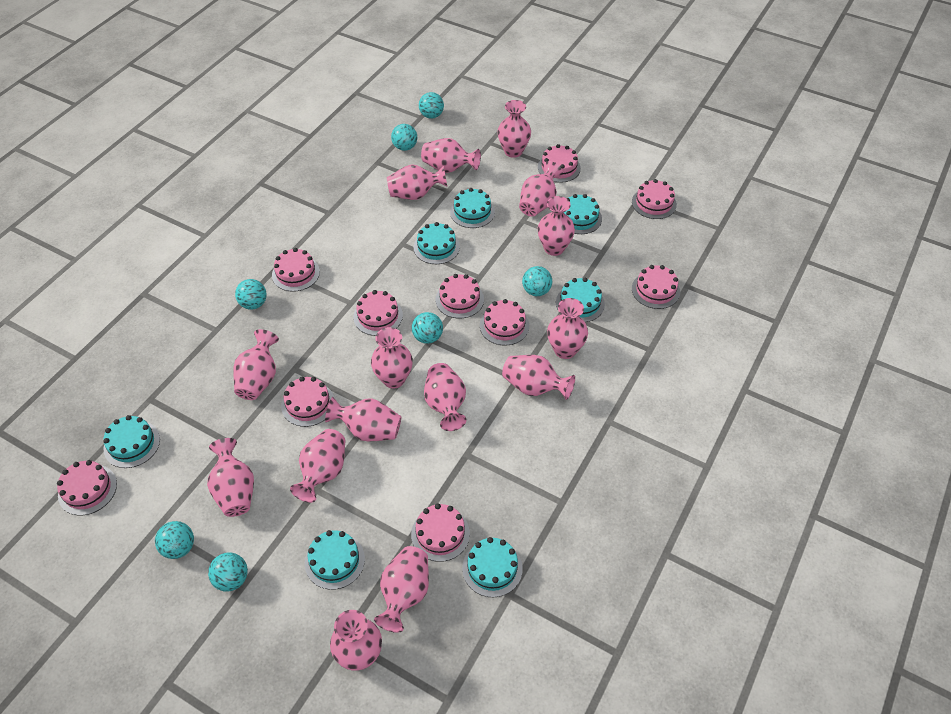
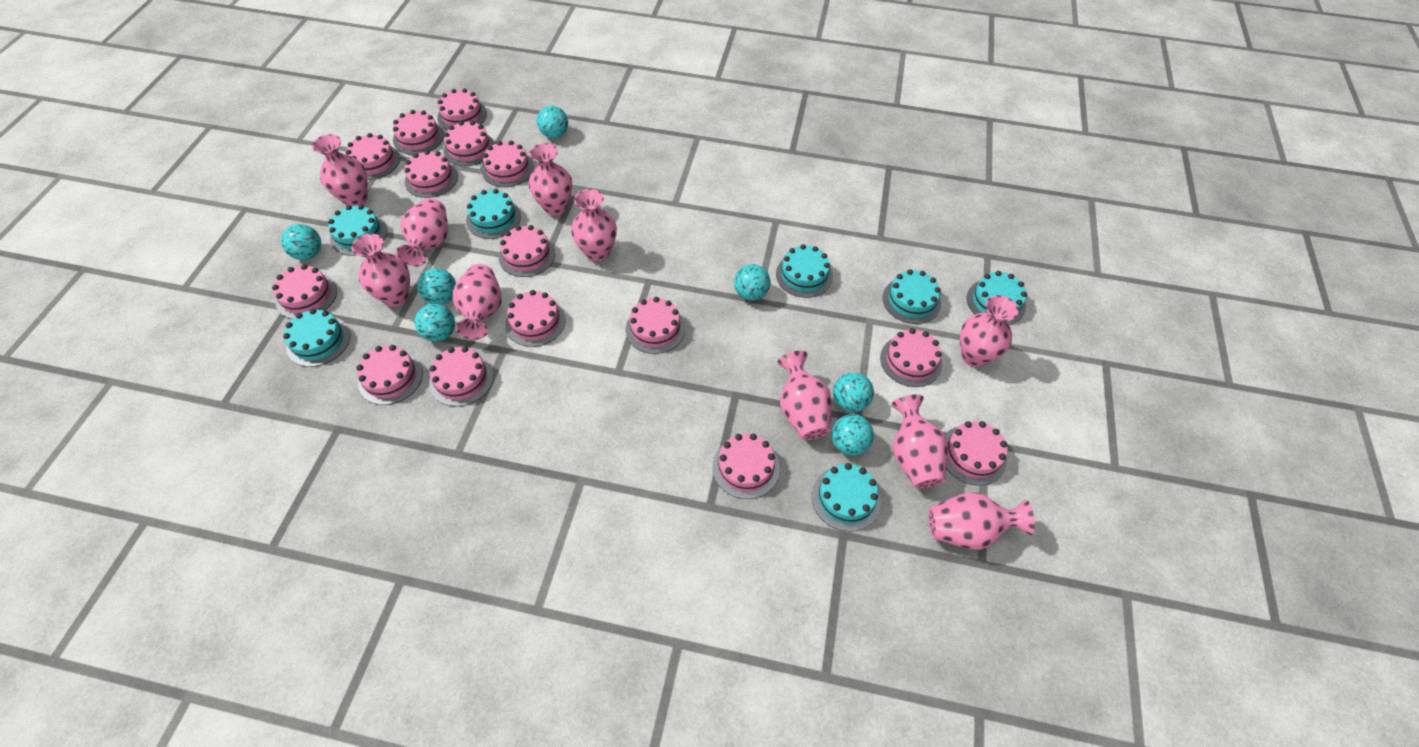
pink cake: 10 -> 15
pink vase: 15 -> 10

